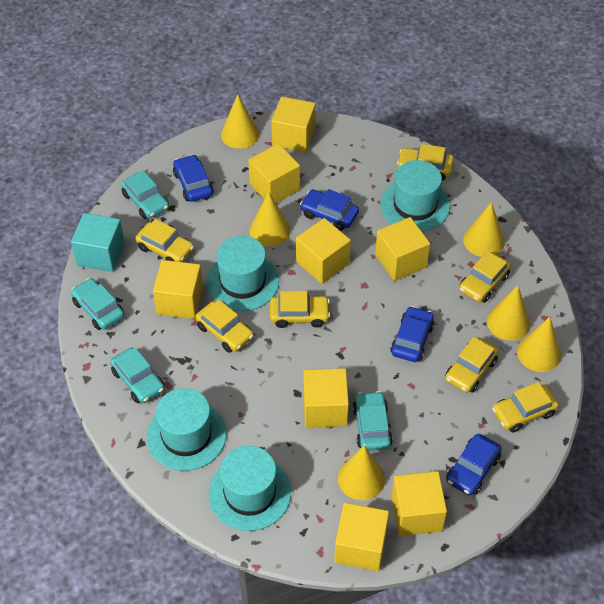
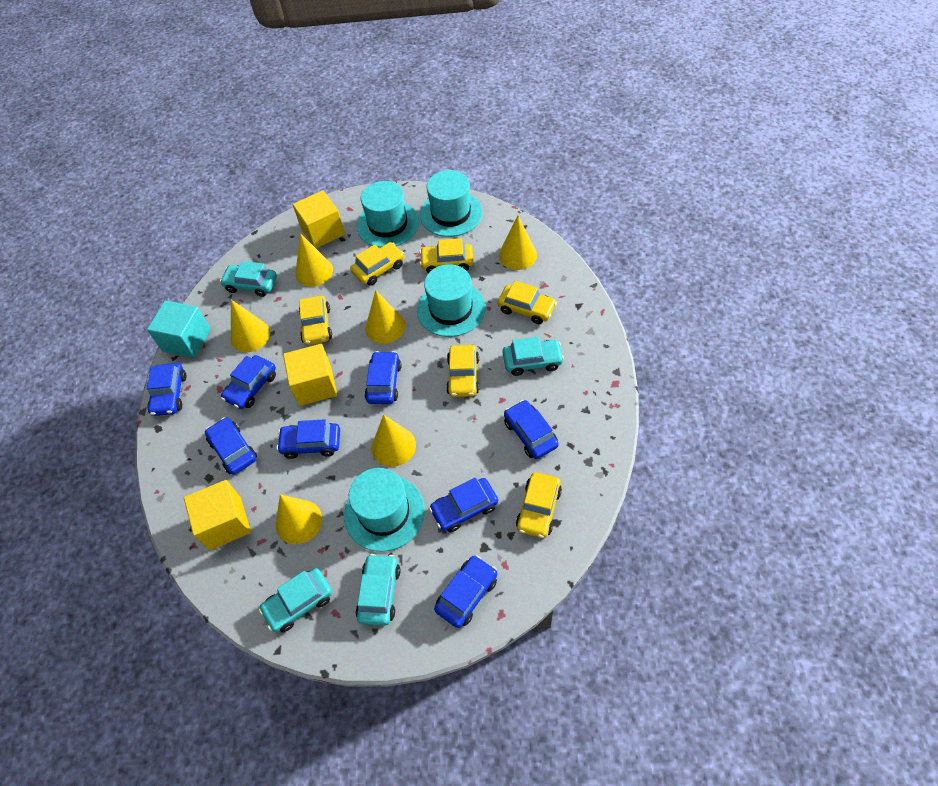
blue car: 4 -> 8
yellow car: 7 -> 6
yellow cube: 8 -> 3

